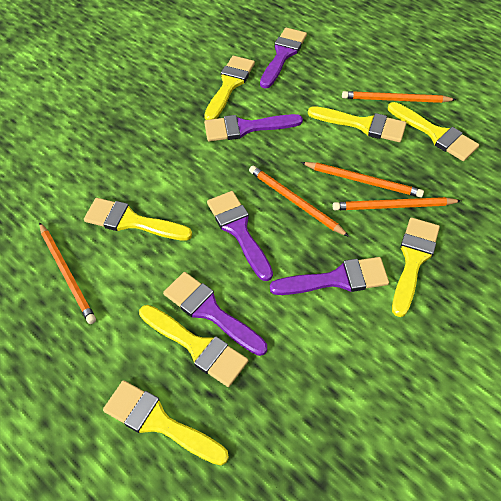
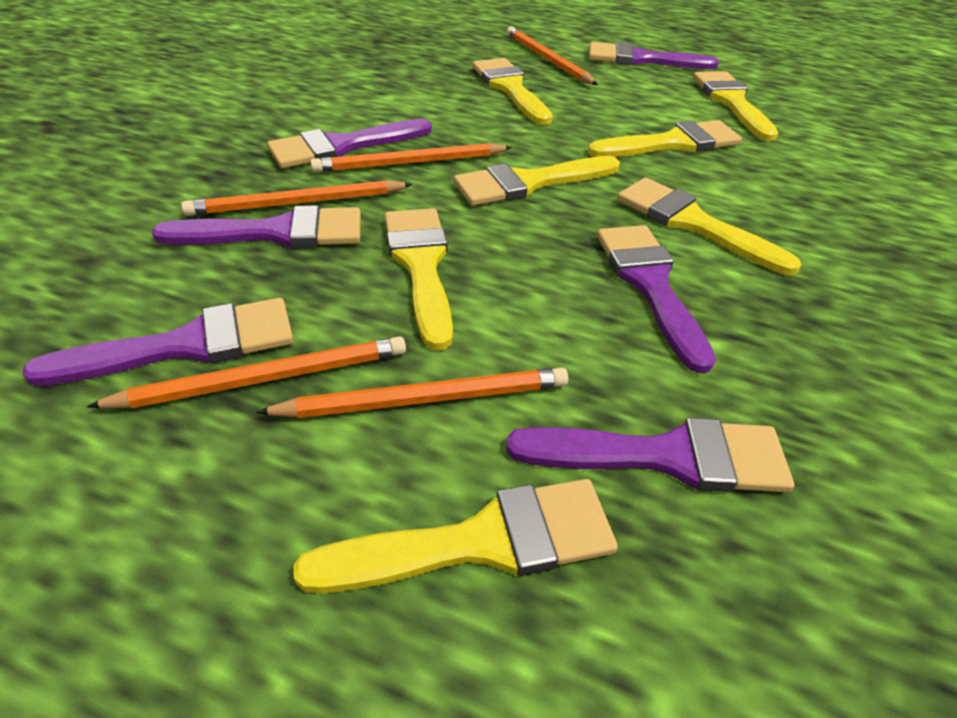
purple brush: 5 -> 6

